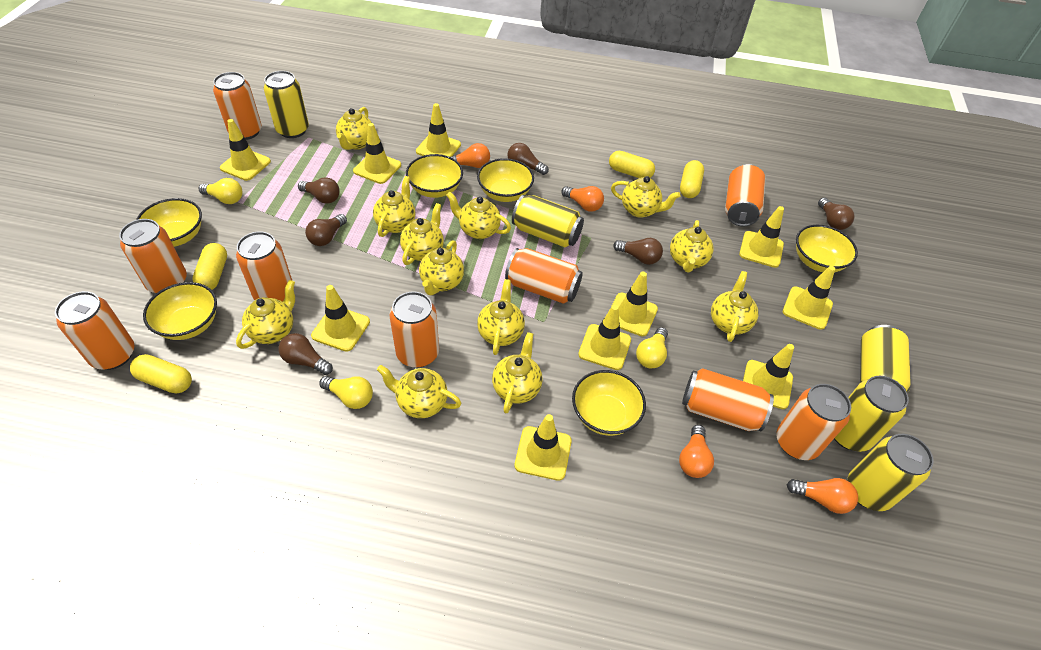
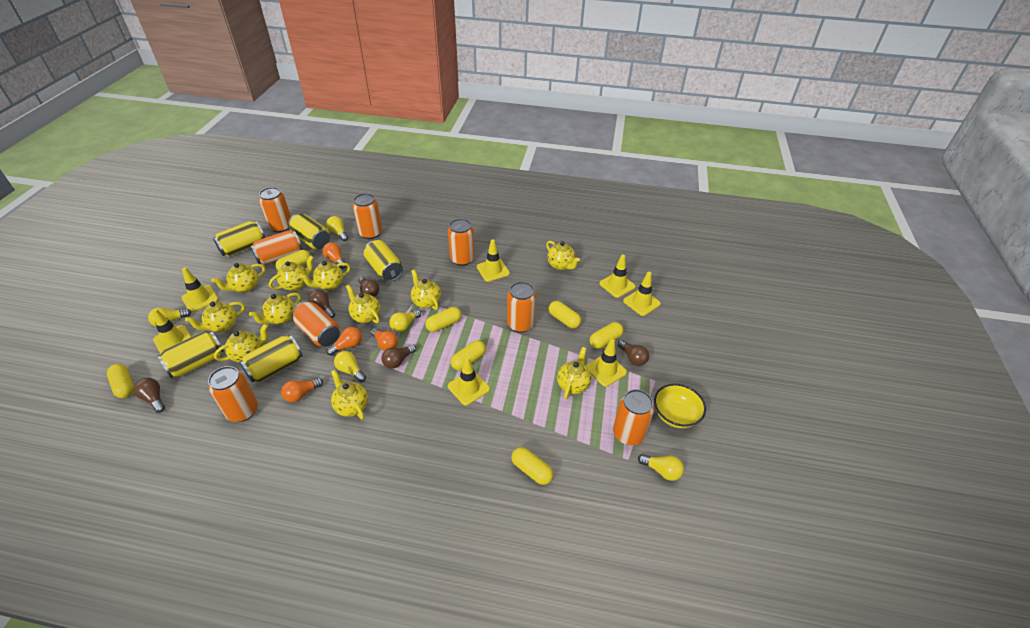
brown light bulb: 6 -> 5
orange can: 9 -> 8
yellow bowl: 6 -> 1
yellow capsule: 4 -> 7
yellow light bulb: 3 -> 5
yellow teapot: 12 -> 11
yellow traffic cone: 10 -> 7

